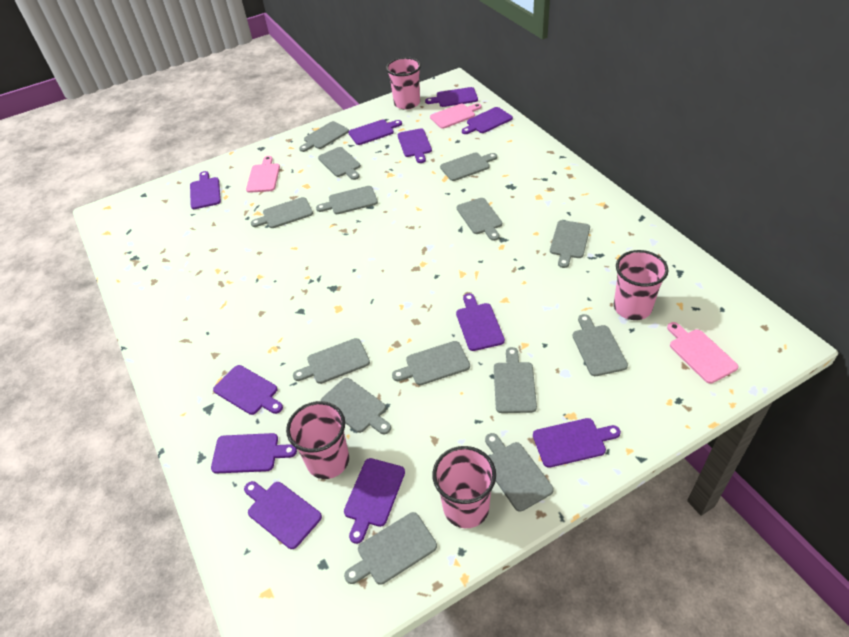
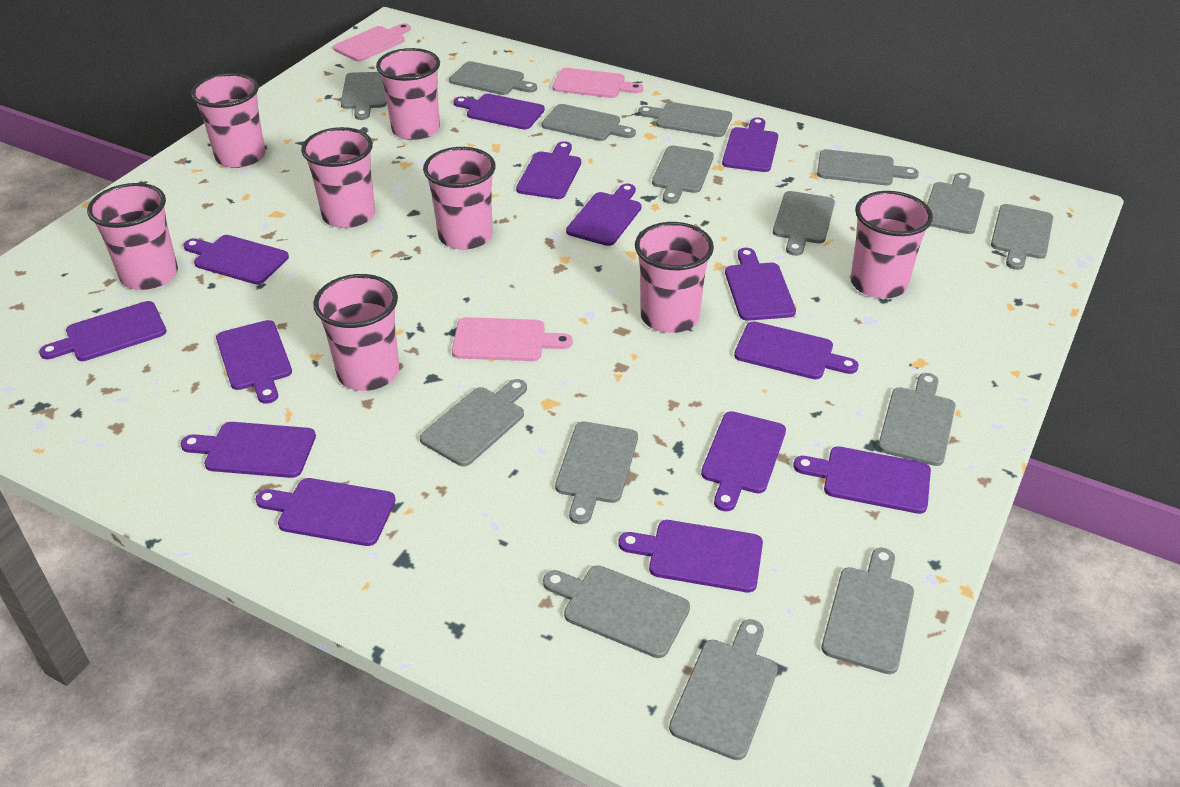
grey cutting board: 14 -> 15
pink cup: 4 -> 8
purple cutting board: 11 -> 14

